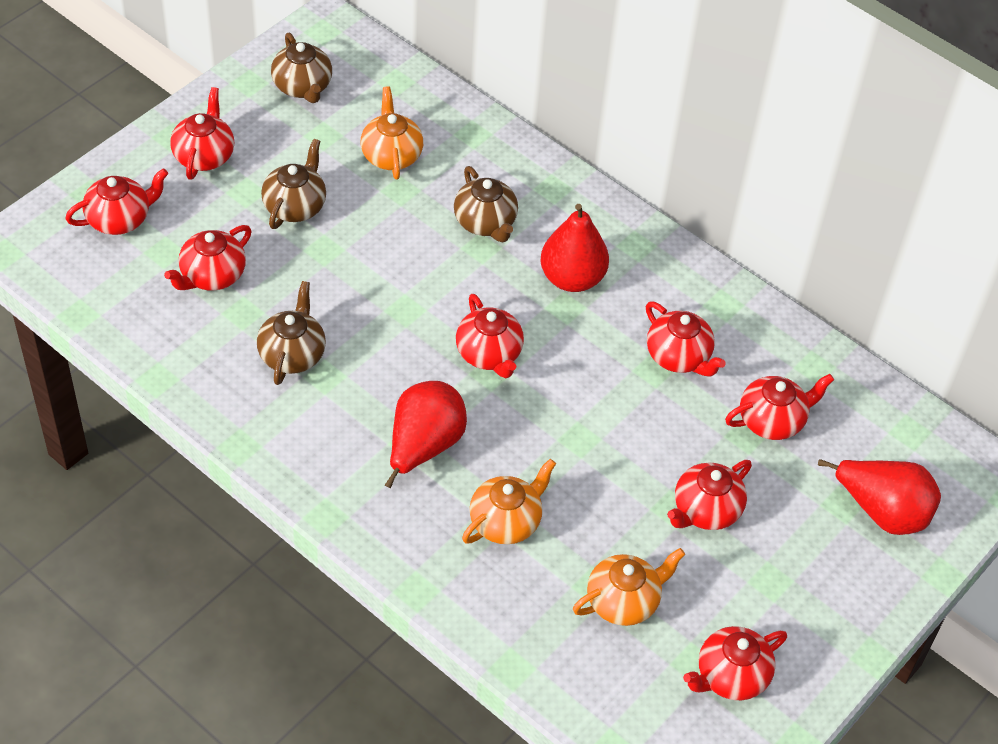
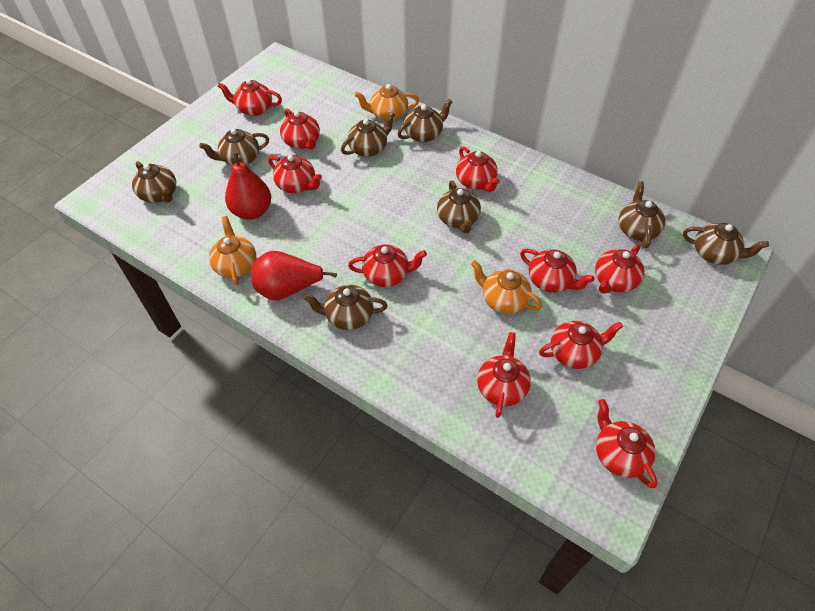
brown teapot: 4 -> 8
red pear: 3 -> 2
red teapot: 8 -> 10

